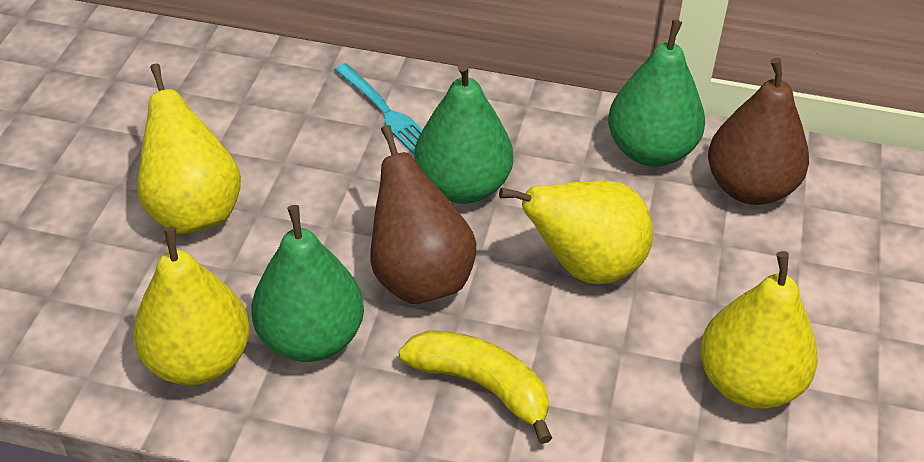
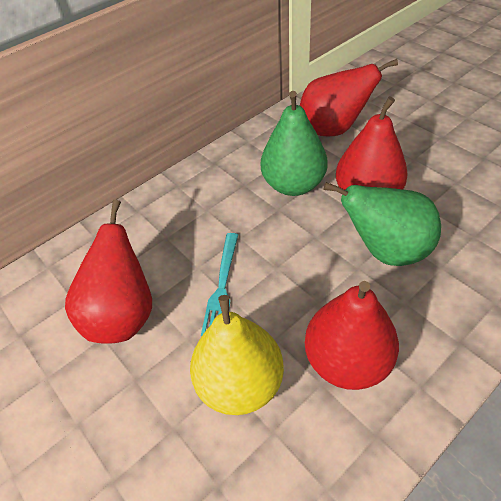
brown pear: 2 -> 0
green pear: 3 -> 2
red pear: 0 -> 4
yellow banana: 1 -> 0
yellow pear: 4 -> 1

